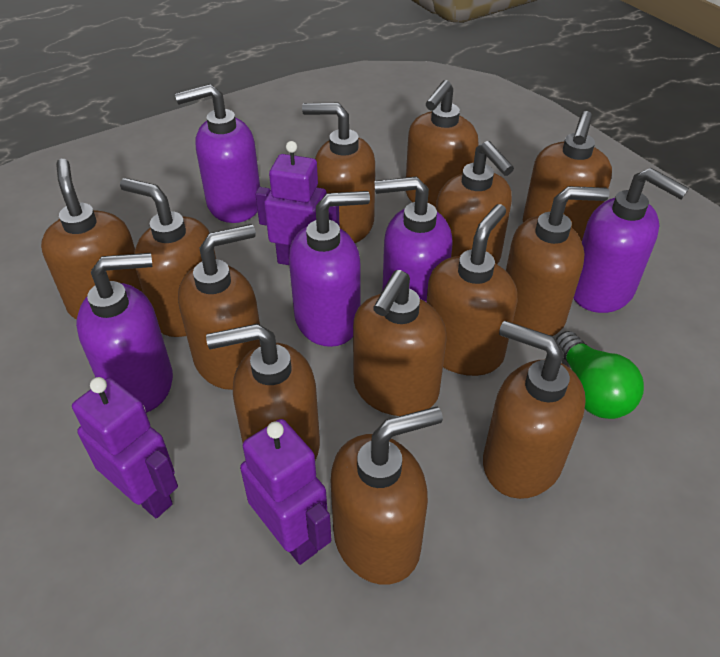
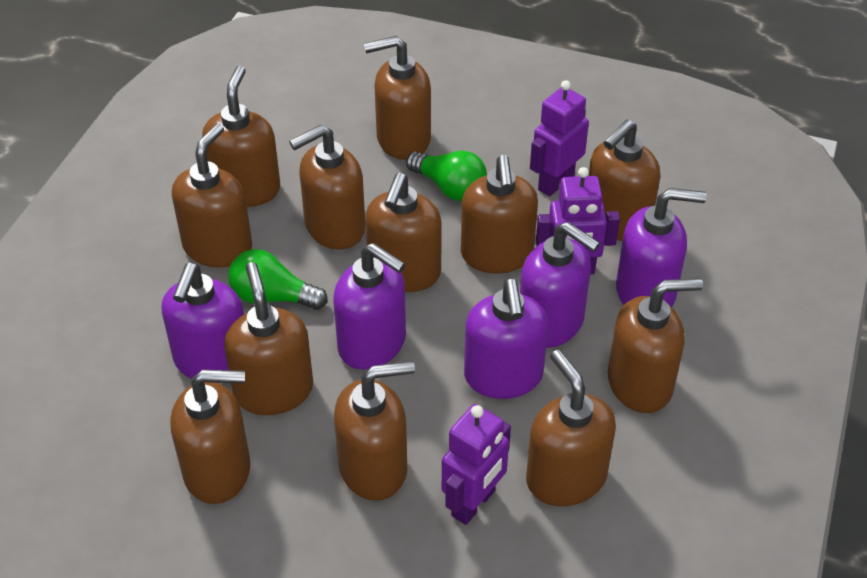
brown soap dispenser: 13 -> 12
green light bulb: 1 -> 2

